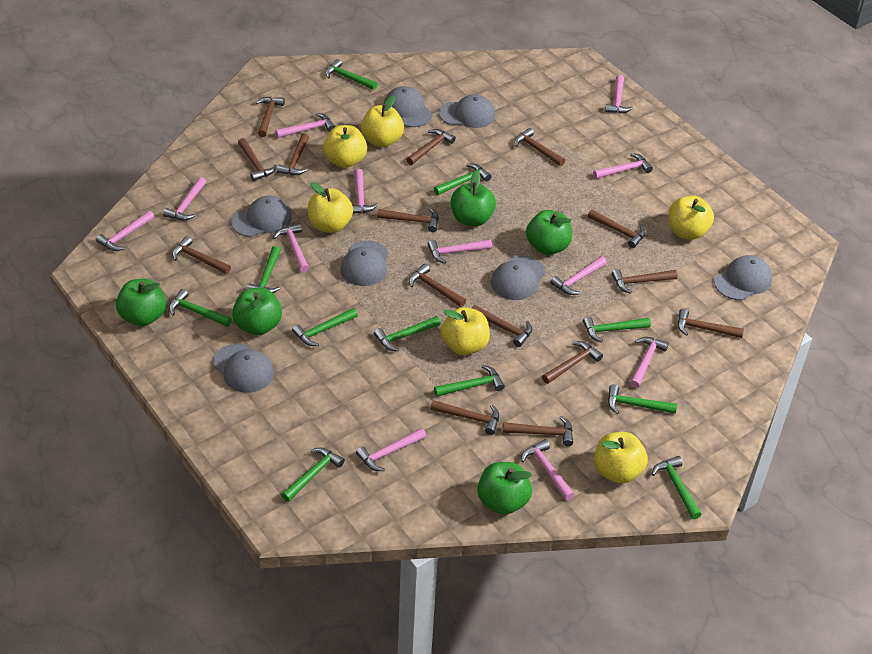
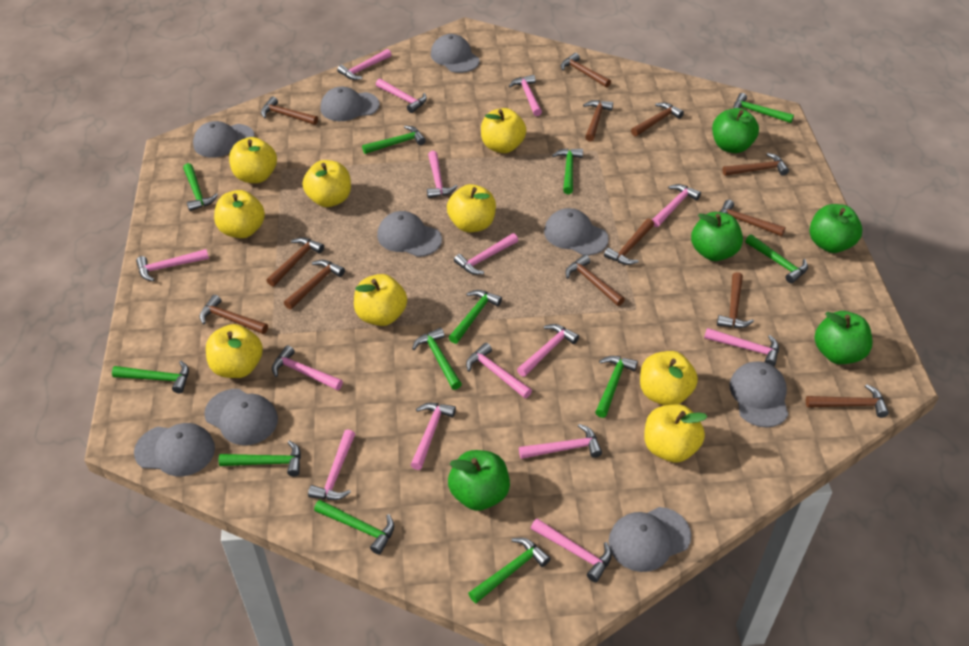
brown hammer: 15 -> 13
green hammer: 11 -> 12
grey cap: 7 -> 9
pink hammer: 12 -> 15
yellow apple: 6 -> 9

